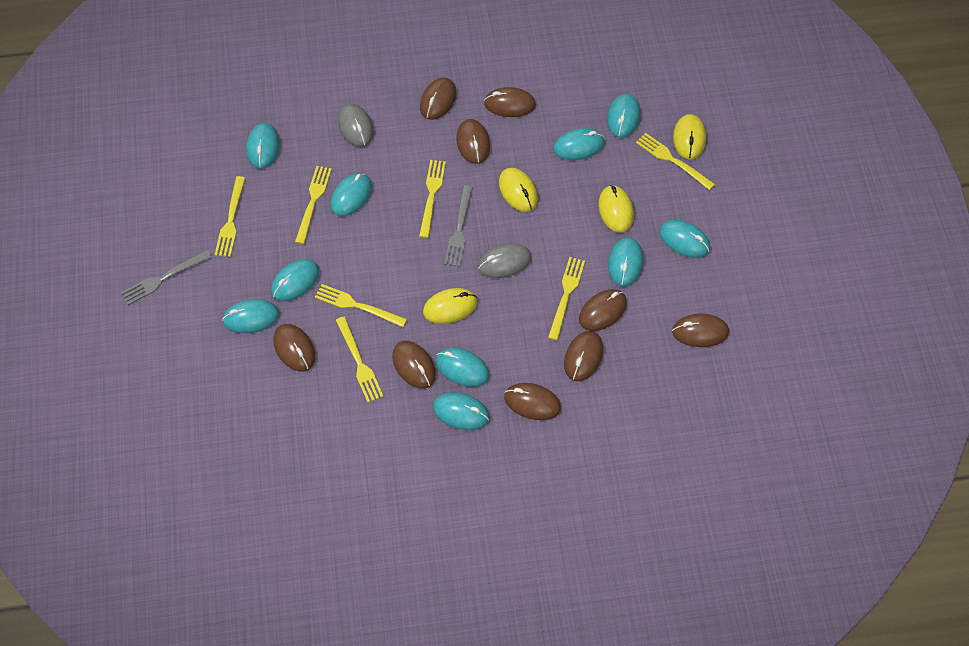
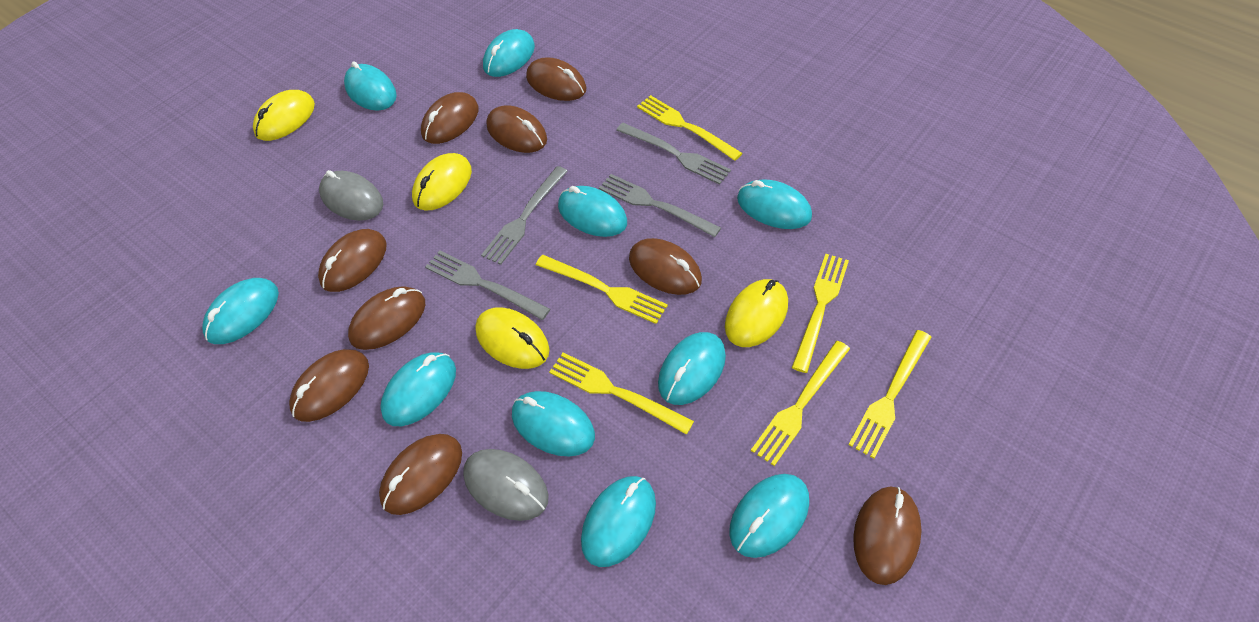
grey fork: 2 -> 4
yellow fork: 7 -> 6

